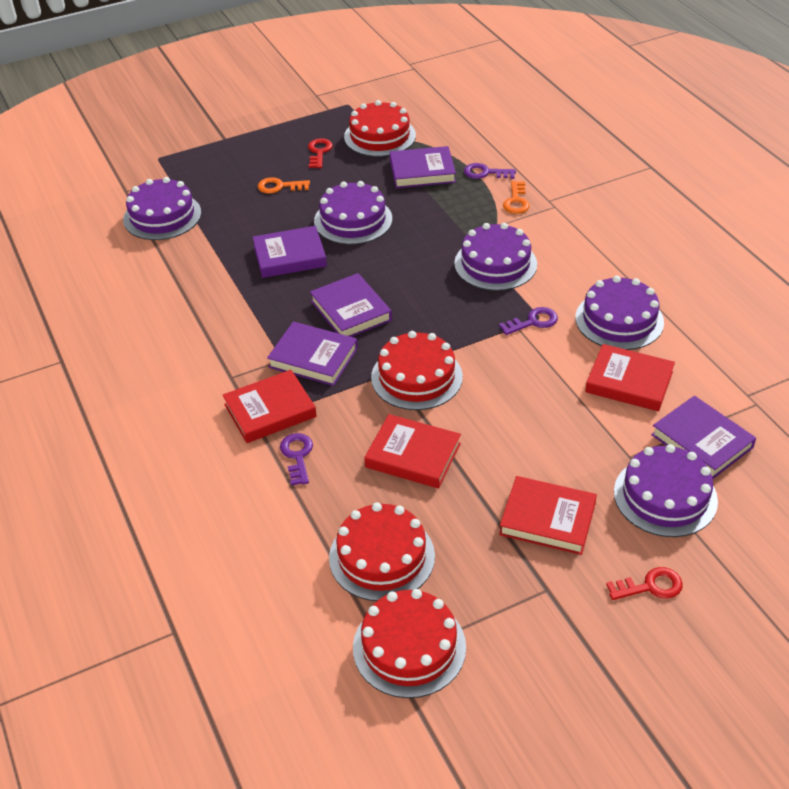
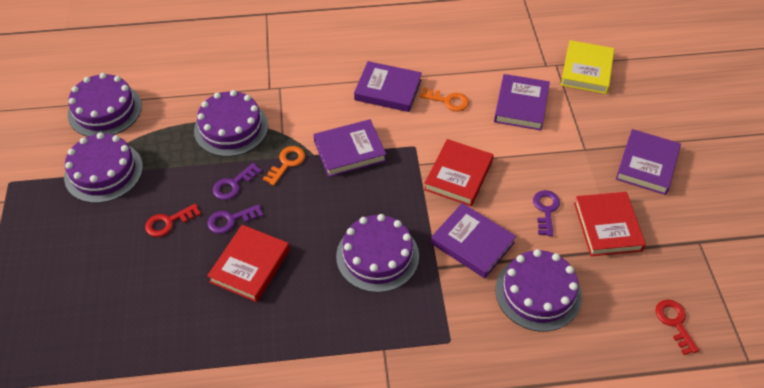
red book: 4 -> 3
red cake: 4 -> 0
yellow book: 0 -> 1

